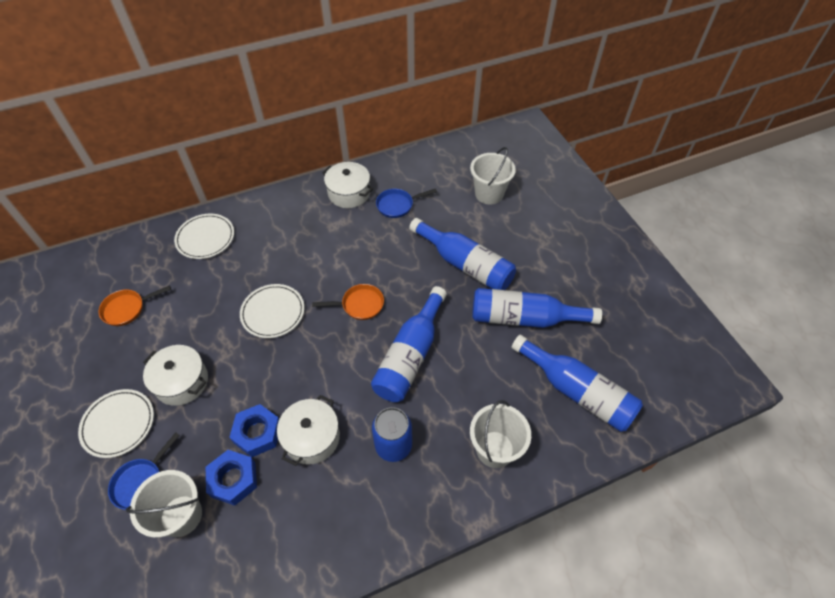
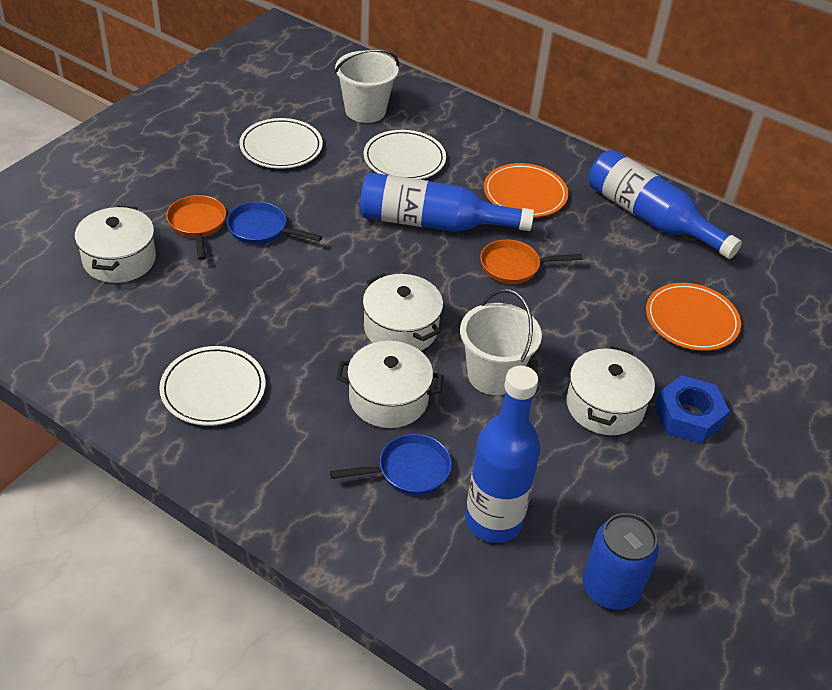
blue bottle: 4 -> 3
blue nut: 2 -> 1
orange plate: 0 -> 2
white bucket: 3 -> 2
white pot: 3 -> 4

